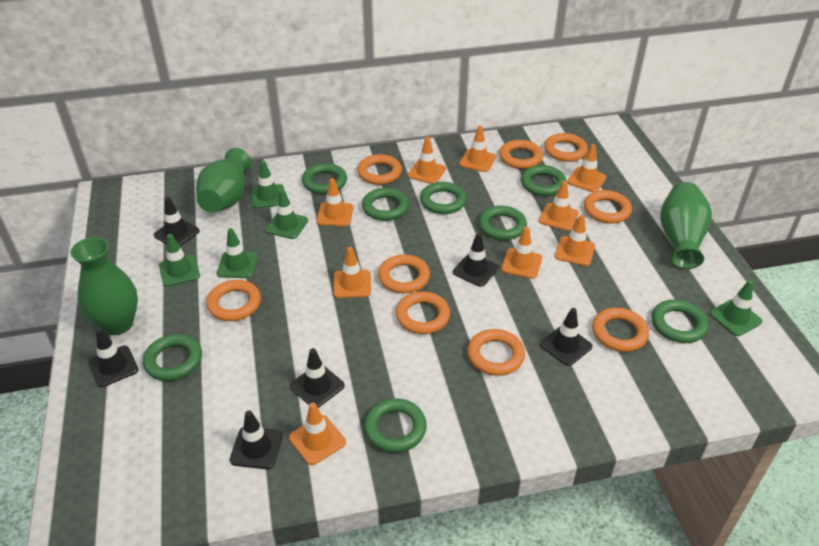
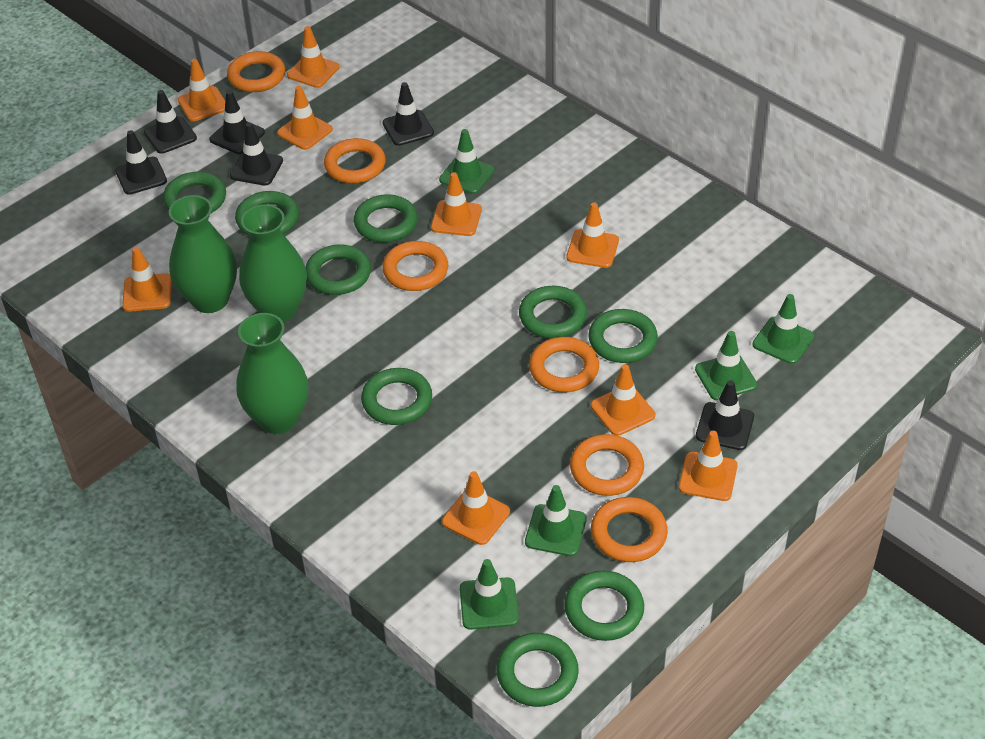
green ring: 8 -> 9
orange ring: 9 -> 6

